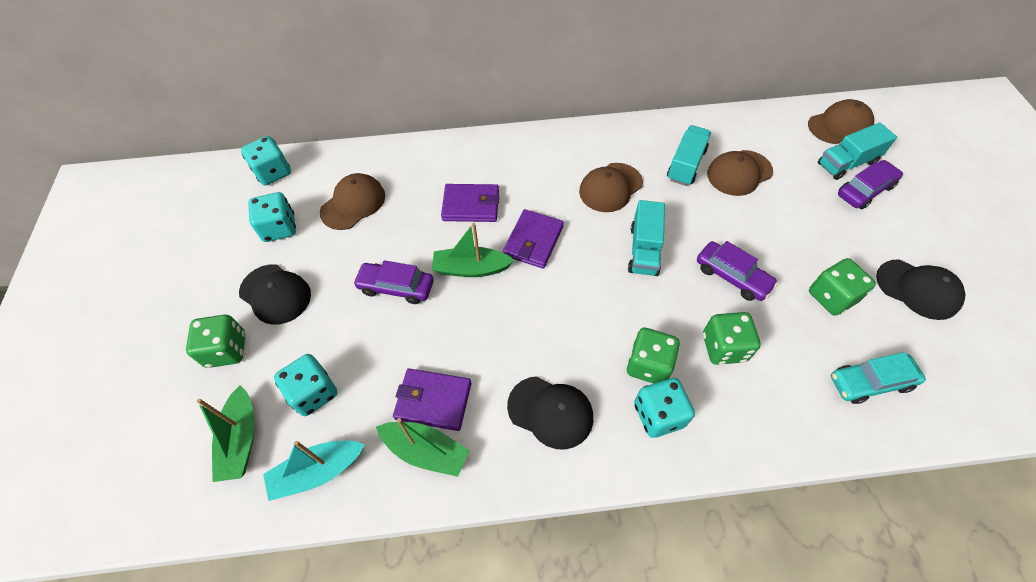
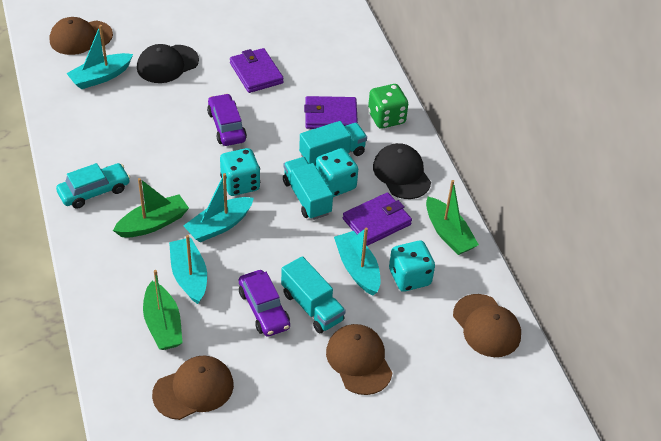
black cap: 3 -> 2
green dice: 4 -> 1
purple car: 3 -> 2
turquoise boat: 1 -> 4
turquoise dice: 4 -> 3

